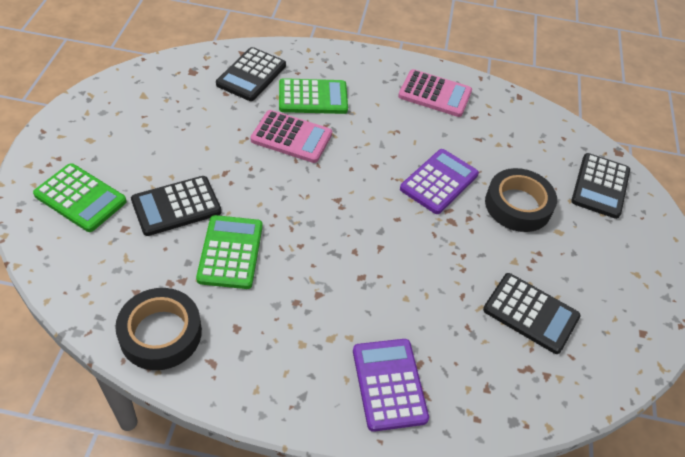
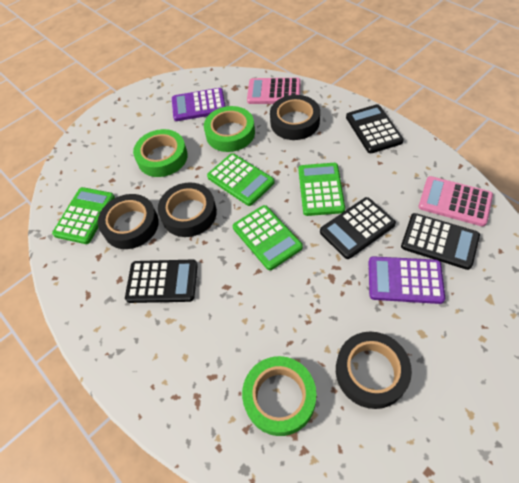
black tape: 2 -> 4
green calculator: 3 -> 4
green tape: 0 -> 3

